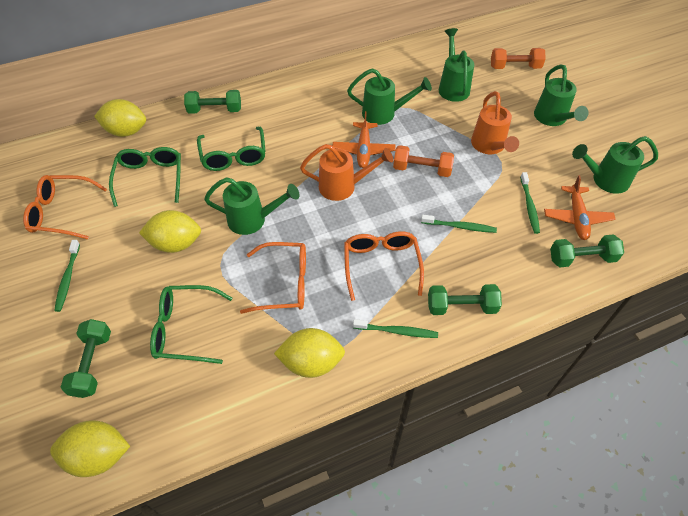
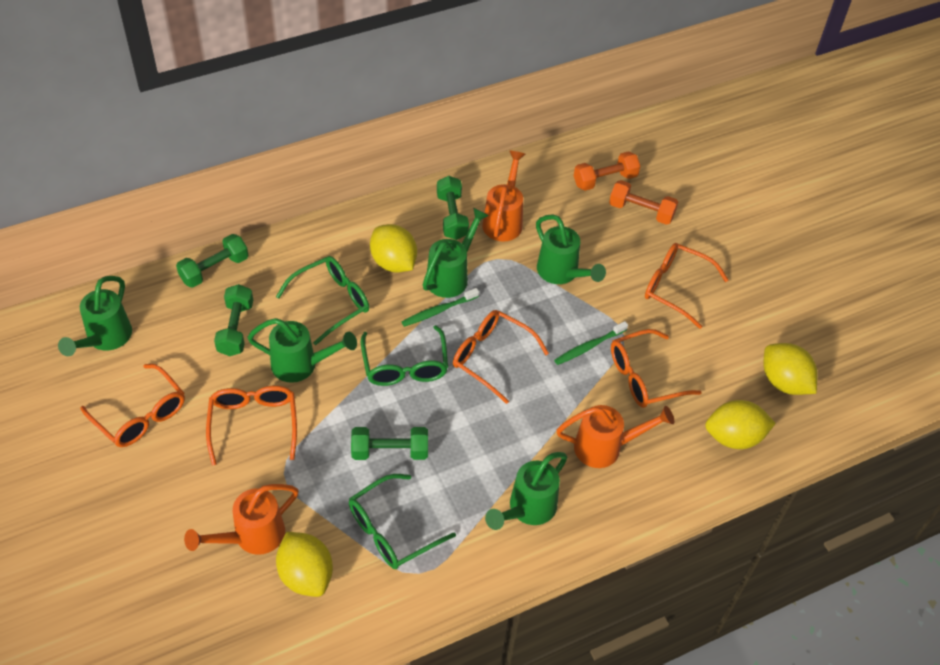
green toothbrush: 4 -> 2
orange glasses: 3 -> 5
orange plane: 2 -> 0
orange watering can: 2 -> 3

